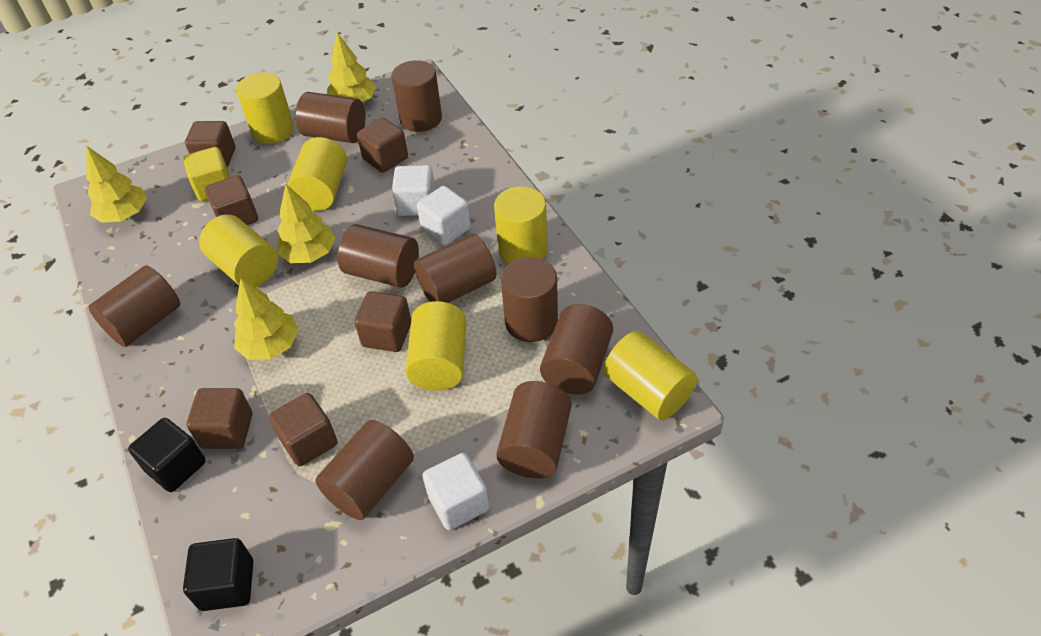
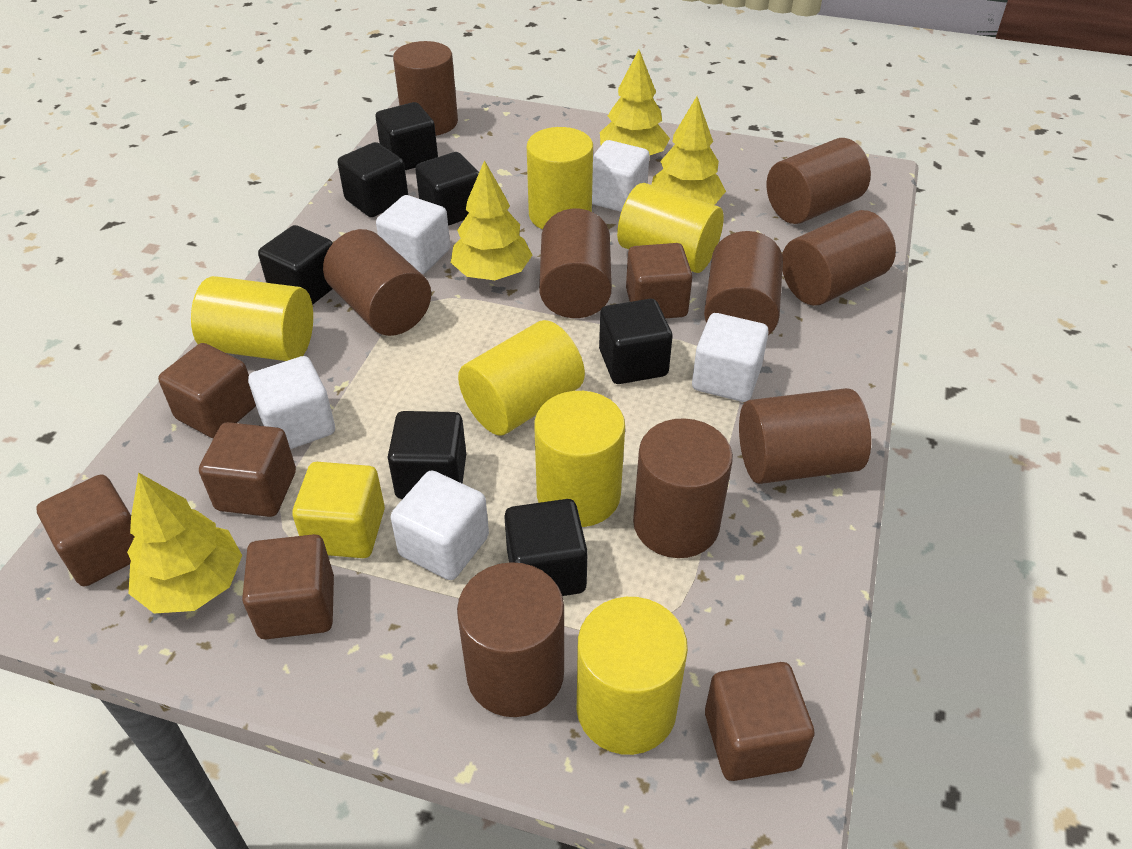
black cube: 2 -> 7
white cube: 3 -> 5

